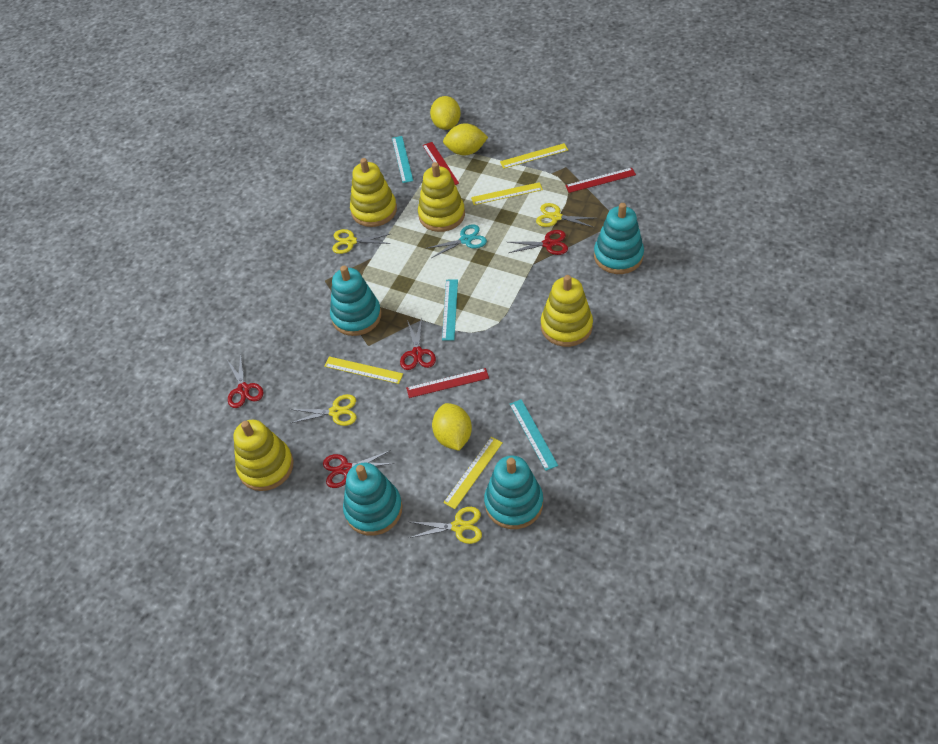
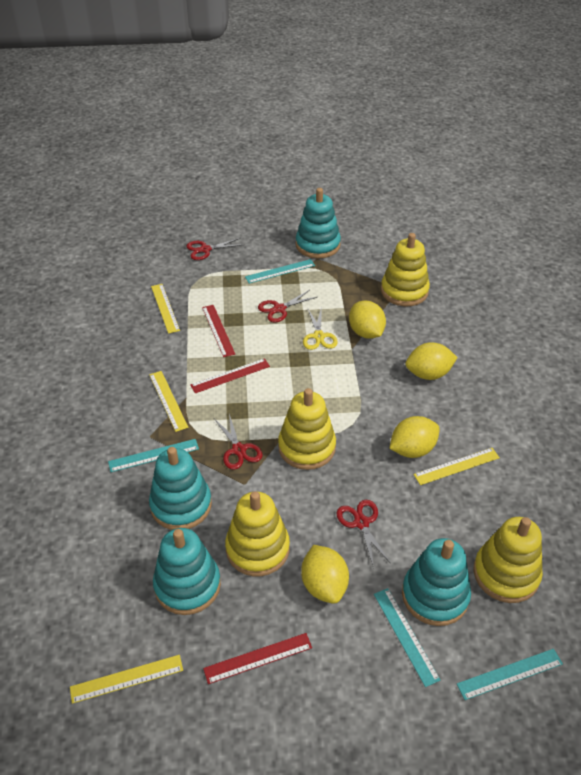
turquoise ruler: 3 -> 4
turquoise scissors: 1 -> 0
yellow lemon: 3 -> 4
yellow scissors: 4 -> 1

